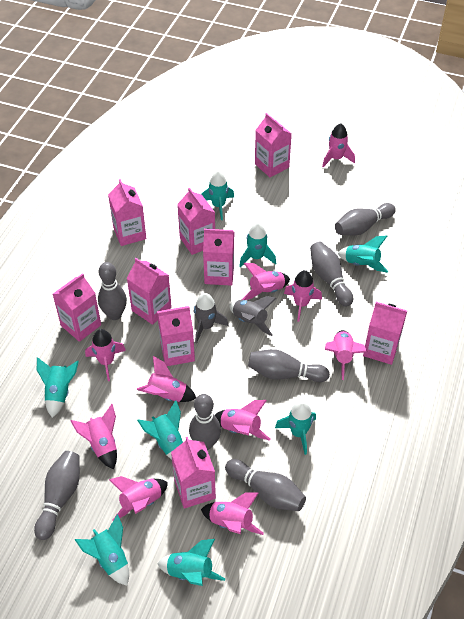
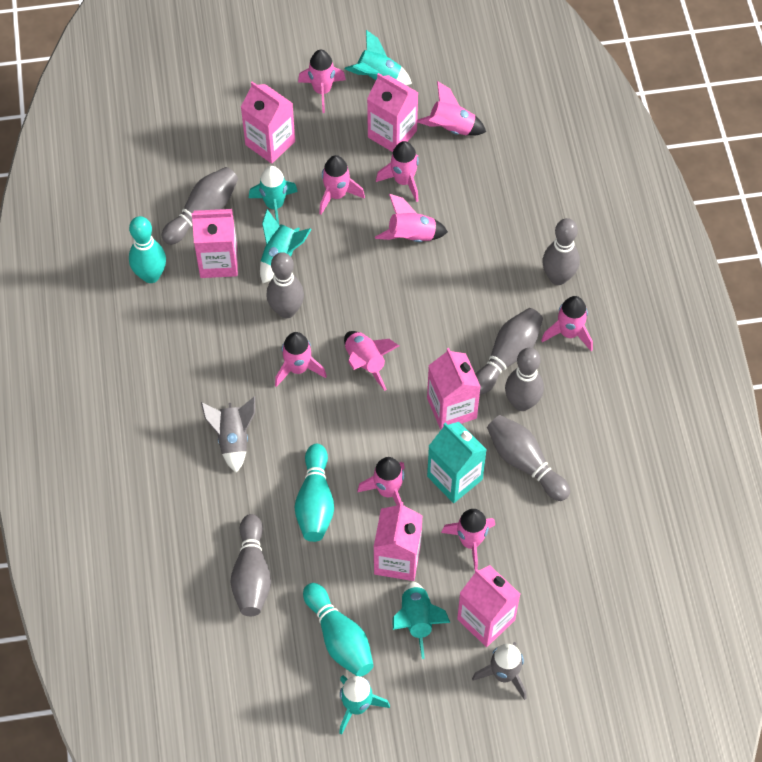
pink carton: 9 -> 6
turquoise bowling pin: 0 -> 3
turquoise carton: 0 -> 1
turquoise rocket: 8 -> 5

